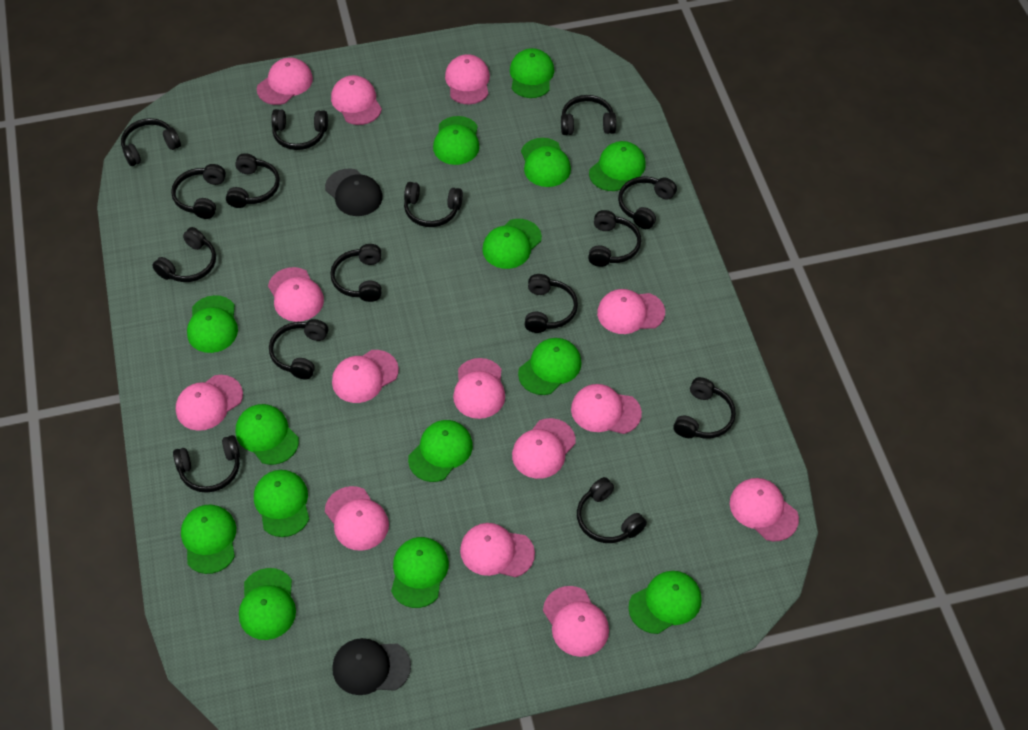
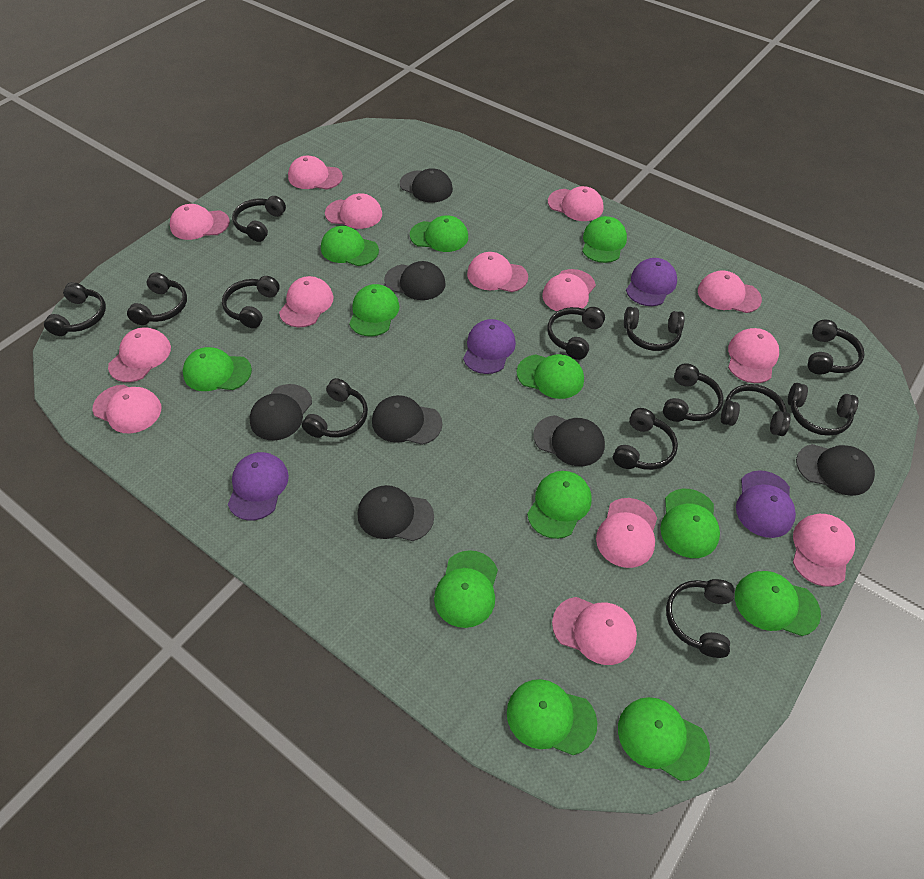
black cap: 2 -> 7
black headphones: 15 -> 13
green cap: 14 -> 12
purple cap: 0 -> 4

